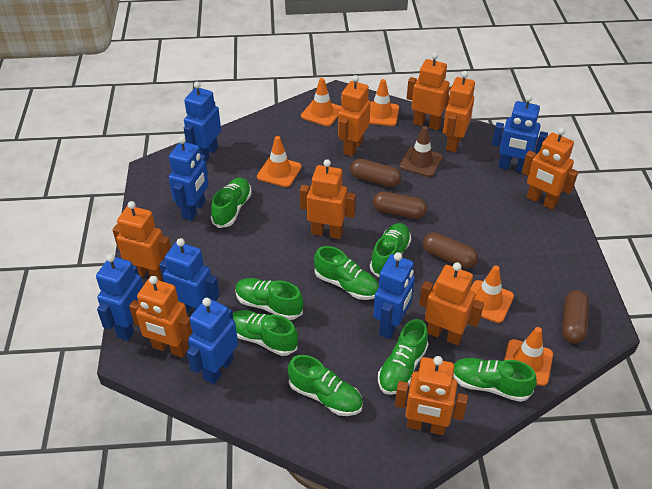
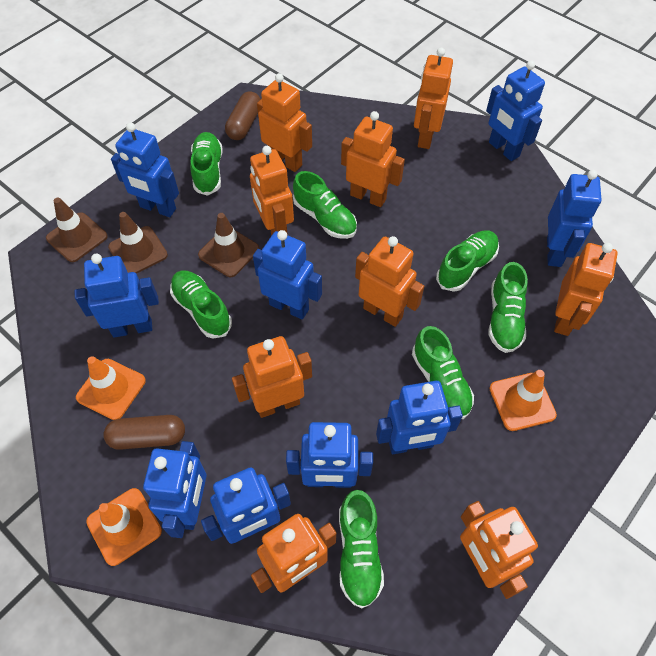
blue robot: 7 -> 9
brown capsule: 4 -> 2
brown traffic cone: 1 -> 3
green shoe: 8 -> 7
orange traffic cone: 5 -> 3

